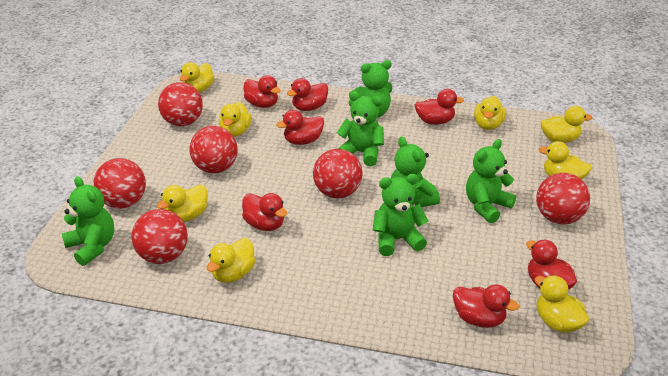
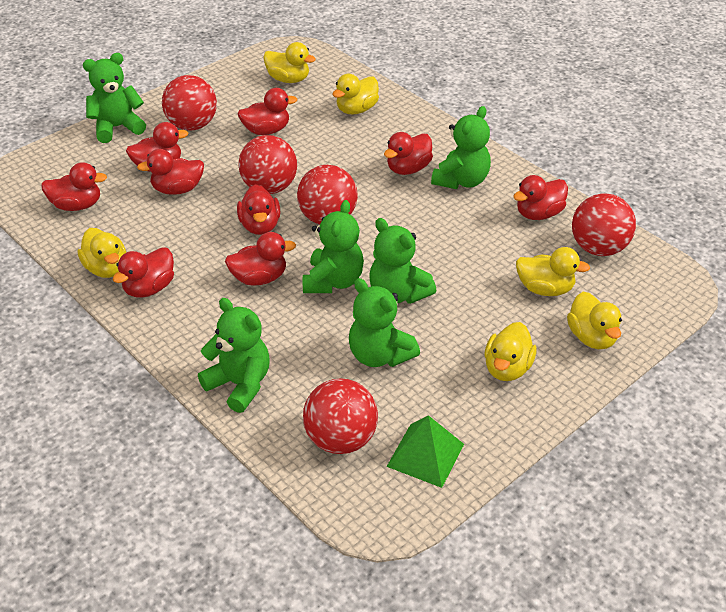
green pyramid: 0 -> 1
red ball: 6 -> 5
red duck: 7 -> 9
yellow duck: 8 -> 6

